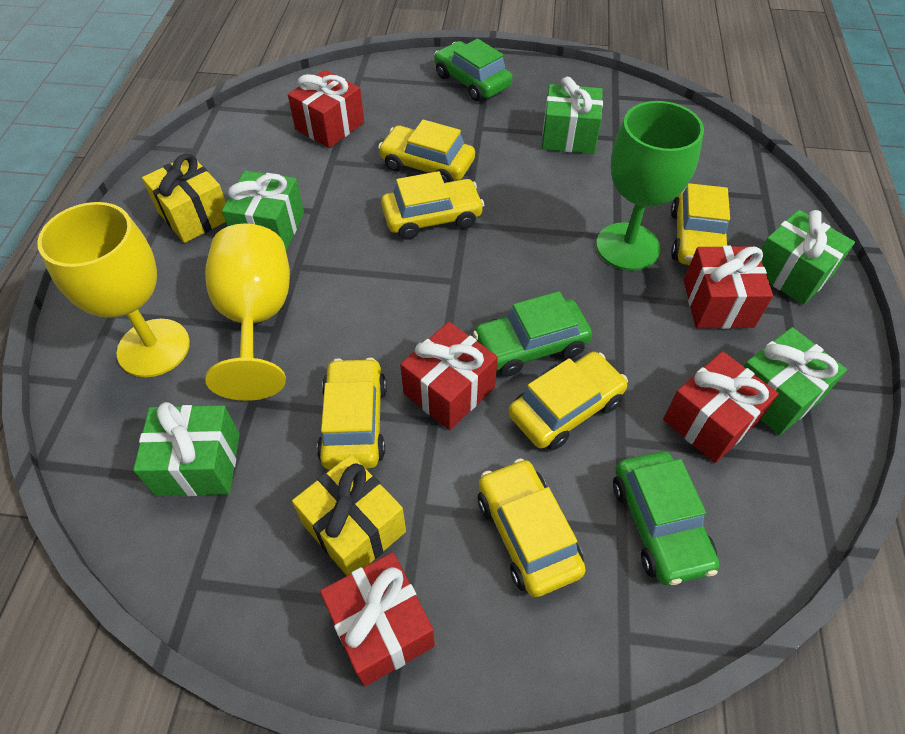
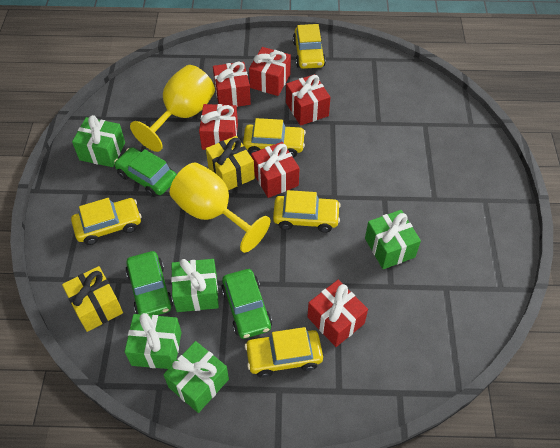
green goblet: 1 -> 0
red gift: 5 -> 6
yellow car: 6 -> 5

